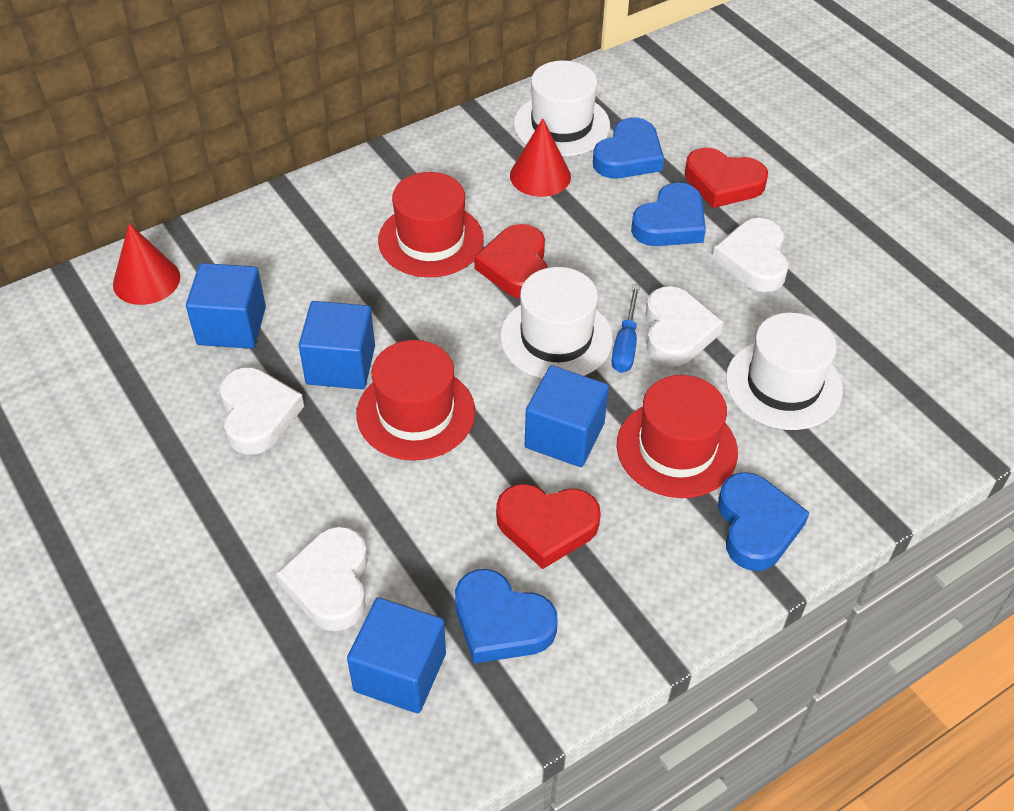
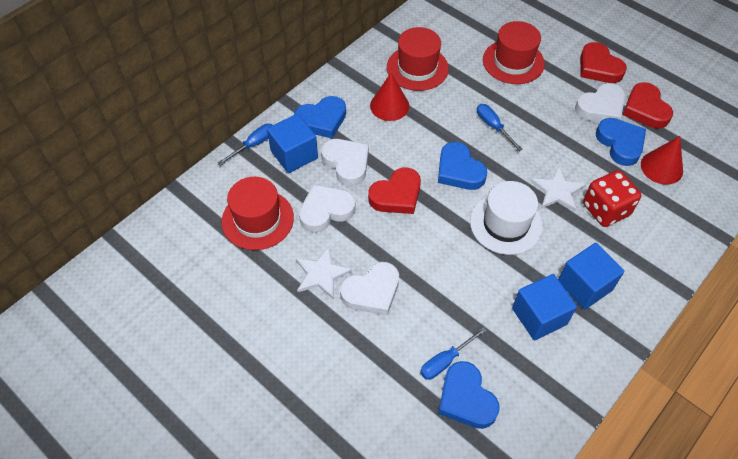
blue cube: 4 -> 3
blue screwdriver: 1 -> 3
red dice: 0 -> 1
white hat: 3 -> 1
white star: 0 -> 2

